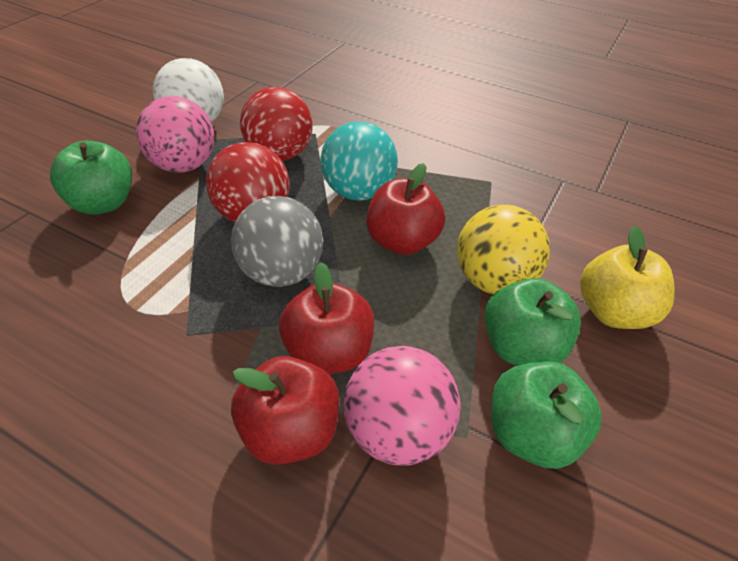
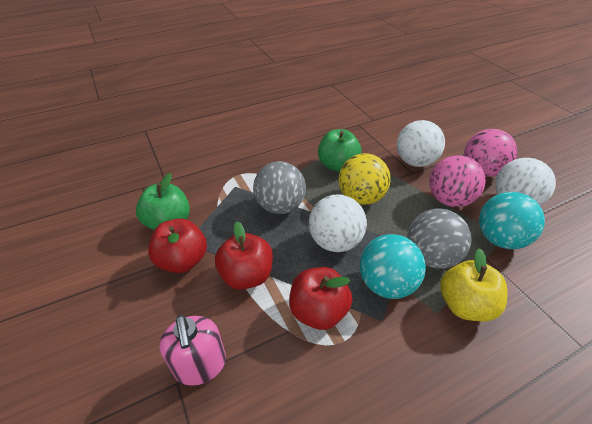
green apple: 3 -> 2
grey ball: 1 -> 2
pink soap dispenser: 0 -> 1
red ball: 2 -> 0
turquoise ball: 1 -> 2
white ball: 1 -> 3

